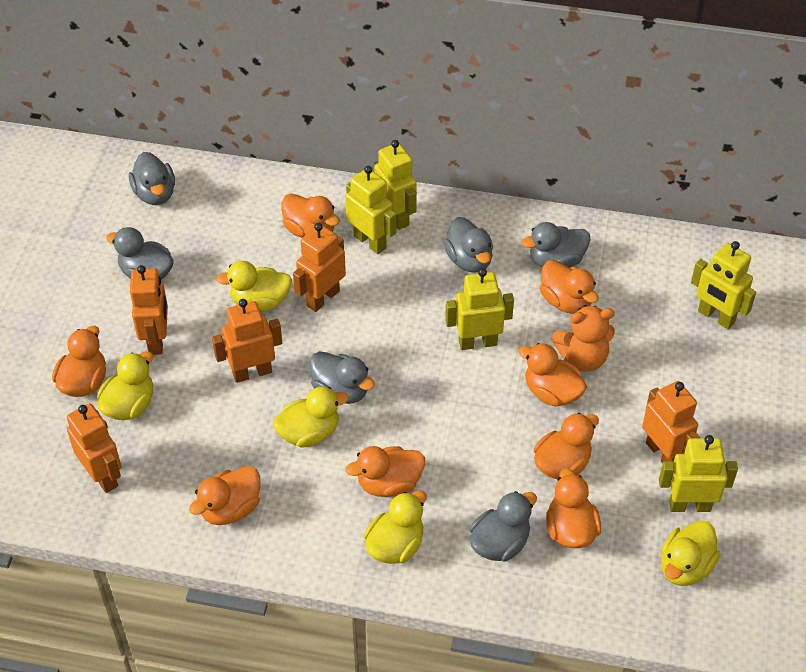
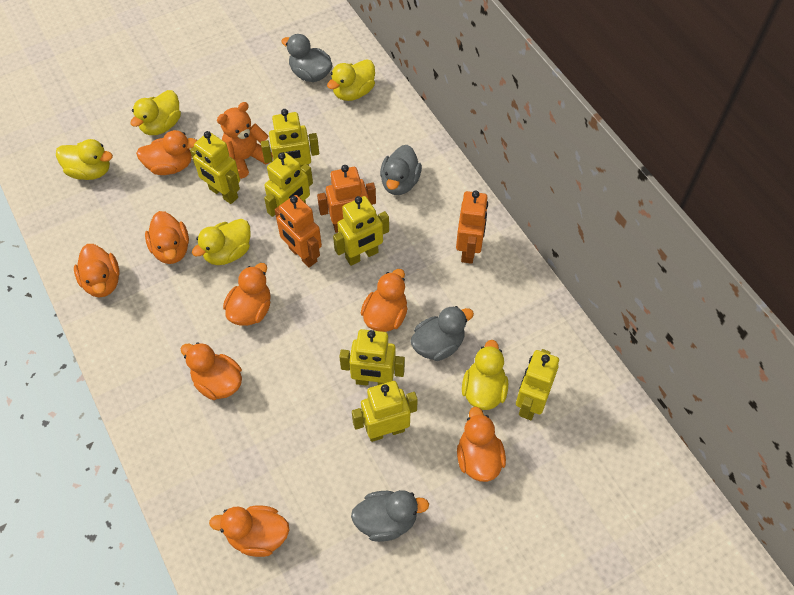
grey duck: 6 -> 4
orange robot: 5 -> 3
yellow robot: 5 -> 7

